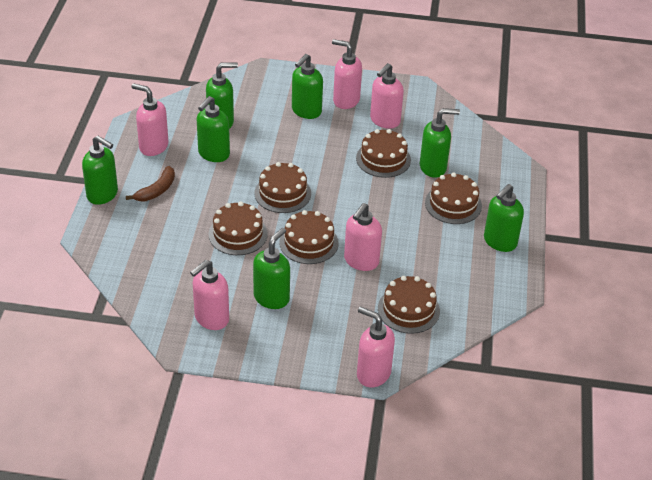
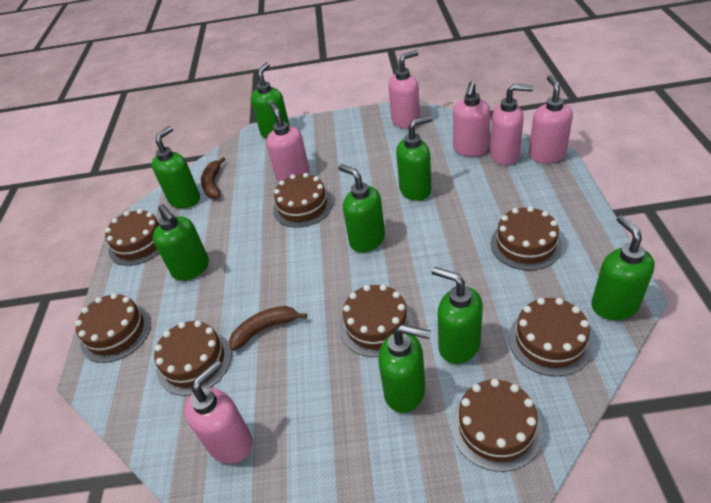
brown banana: 1 -> 2
brown cake: 6 -> 8
green soap dispenser: 7 -> 8

